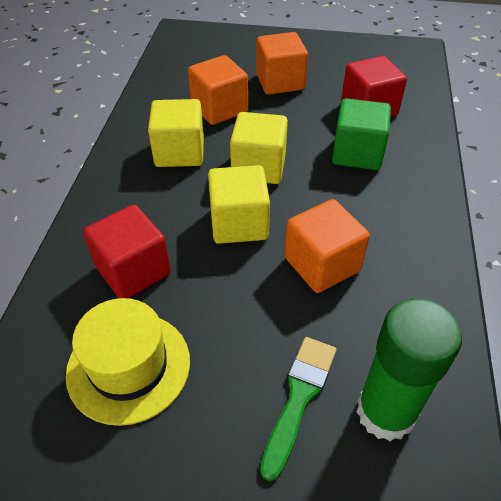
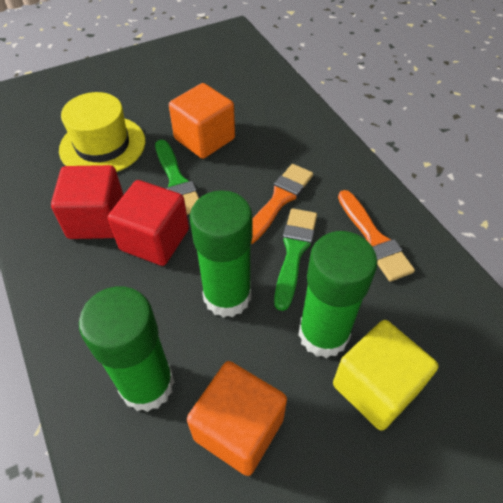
green brush: 1 -> 2
green cube: 1 -> 0
green glue stick: 1 -> 3
orange brush: 0 -> 2
orange cube: 3 -> 2
yellow cube: 3 -> 1

